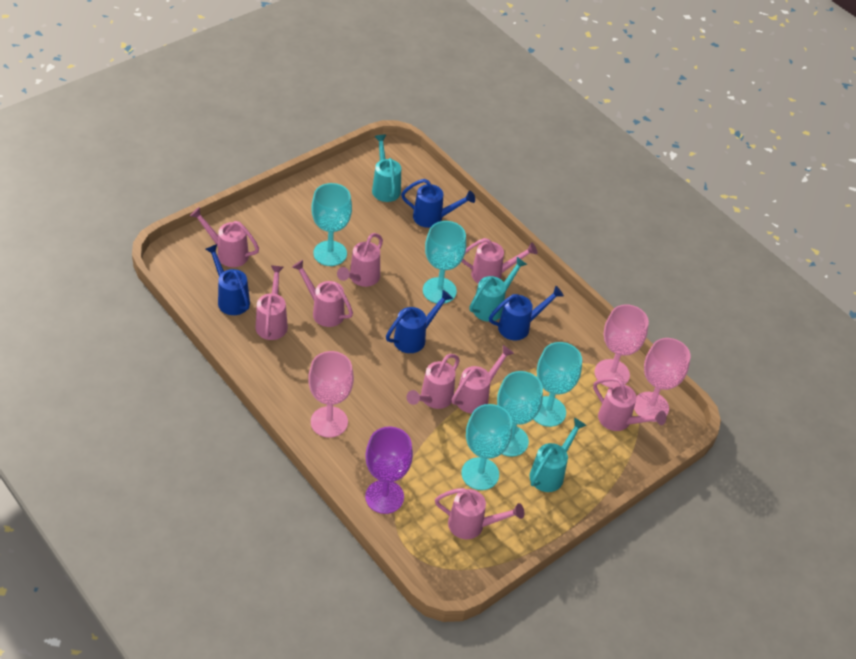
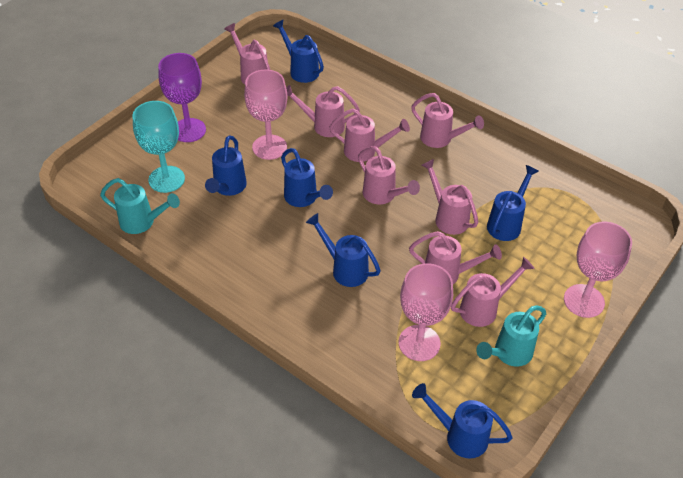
blue watering can: 4 -> 6
pink watering can: 9 -> 8
turquoise goblet: 5 -> 1
turquoise watering can: 3 -> 2

